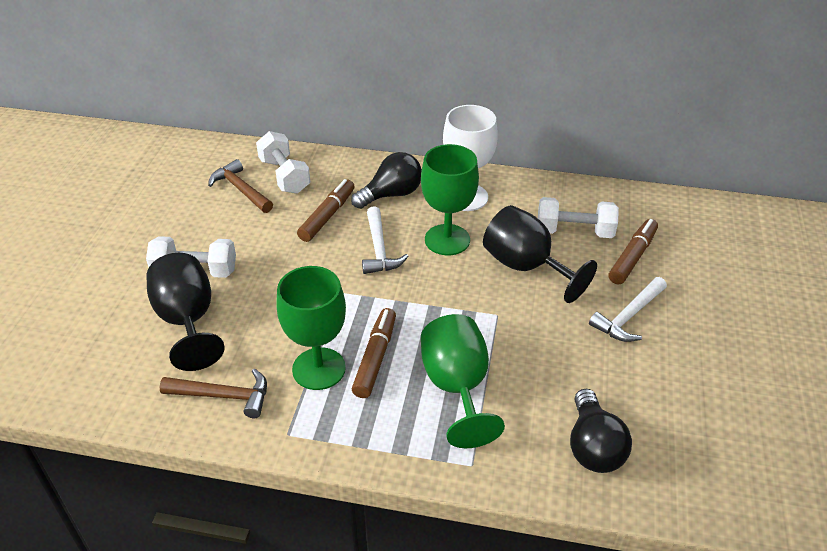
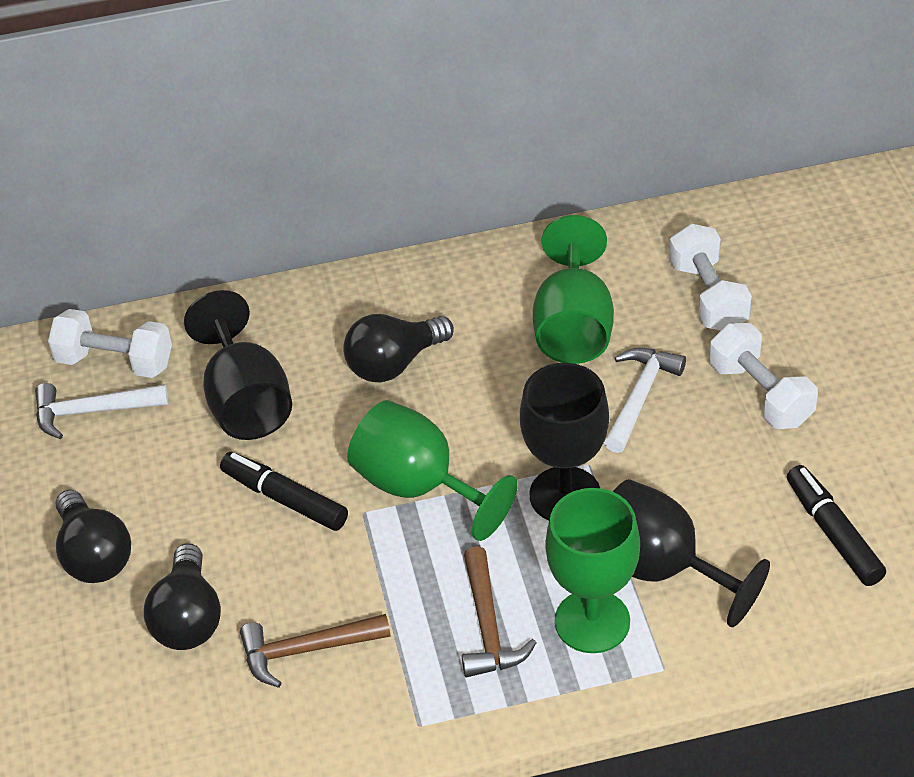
black goblet: 2 -> 3
black light bulb: 2 -> 3
black marker: 0 -> 2
brown marker: 3 -> 0
white goblet: 1 -> 0

